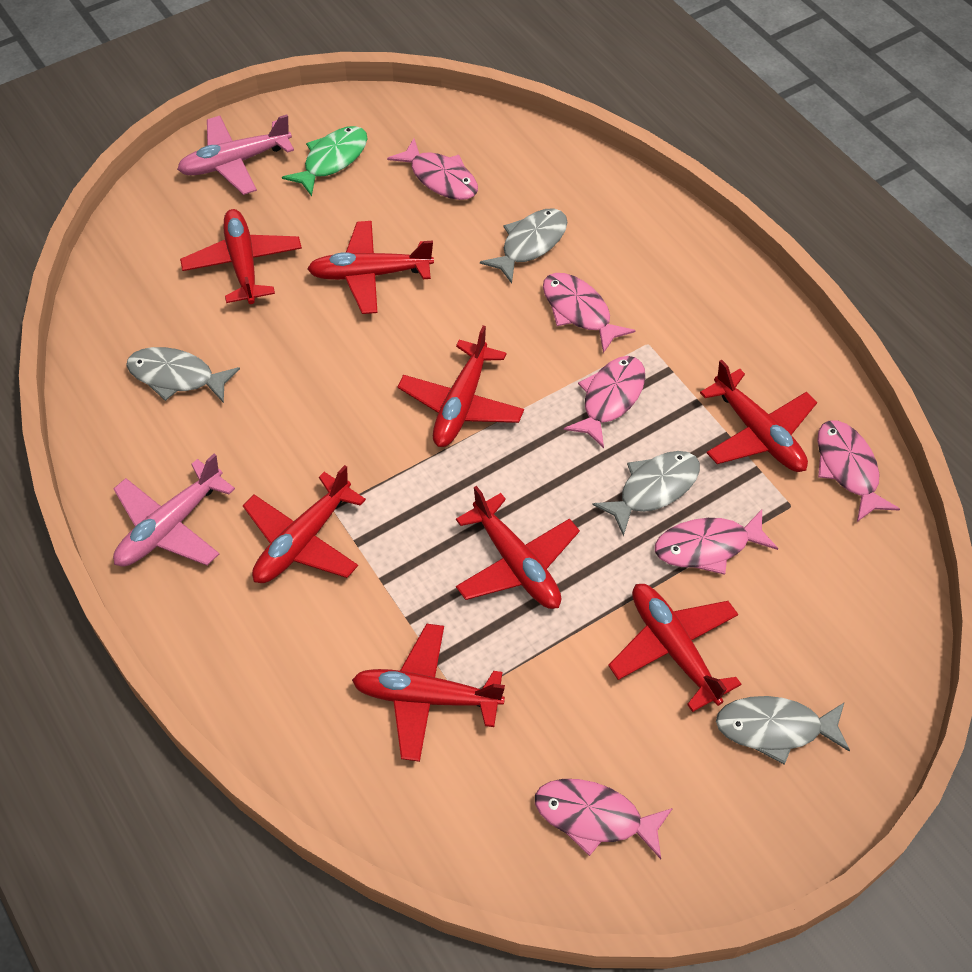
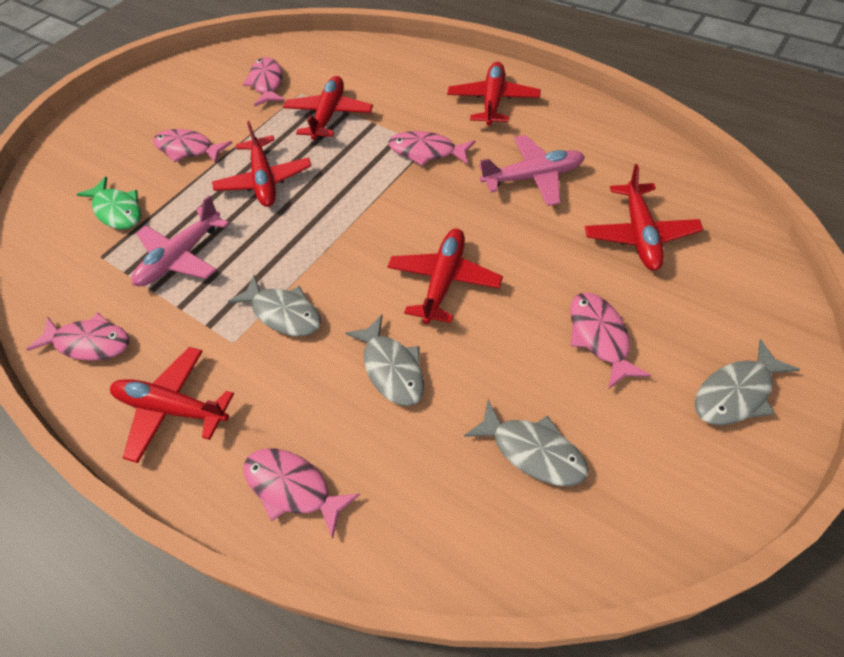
red plane: 8 -> 6

